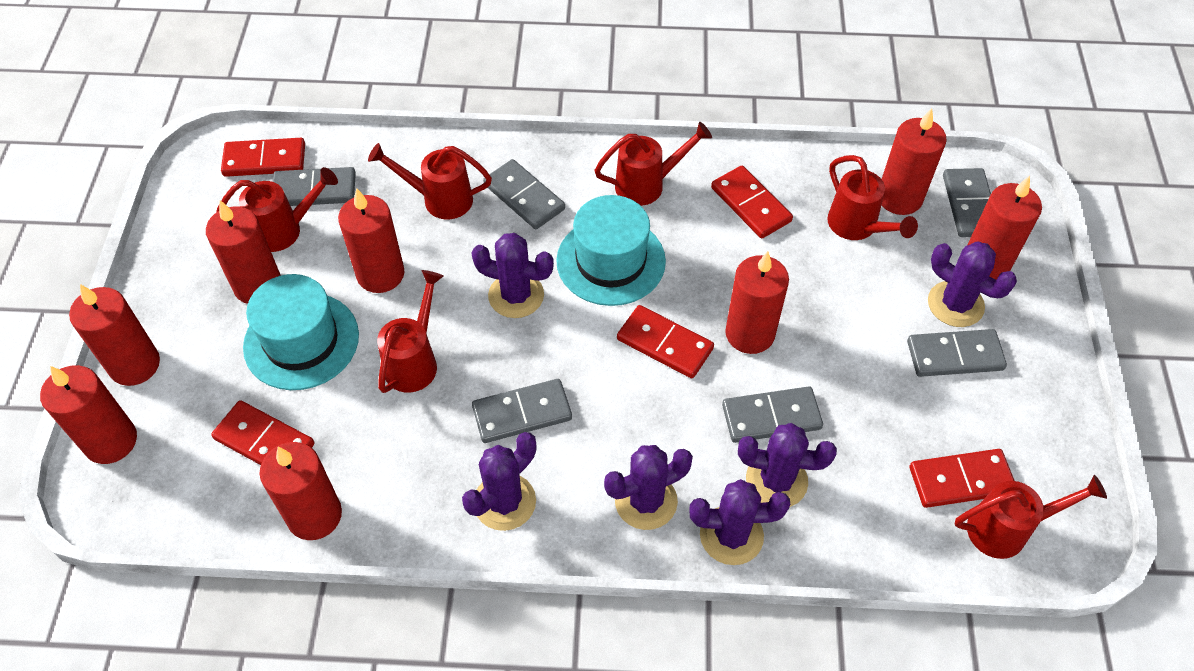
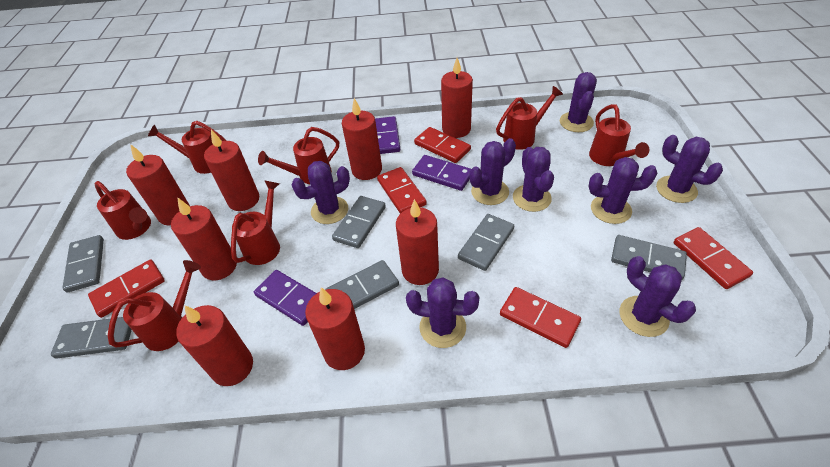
purple cactus: 6 -> 8
purple domino: 0 -> 3
red watering can: 6 -> 7
turquoise hat: 2 -> 0

